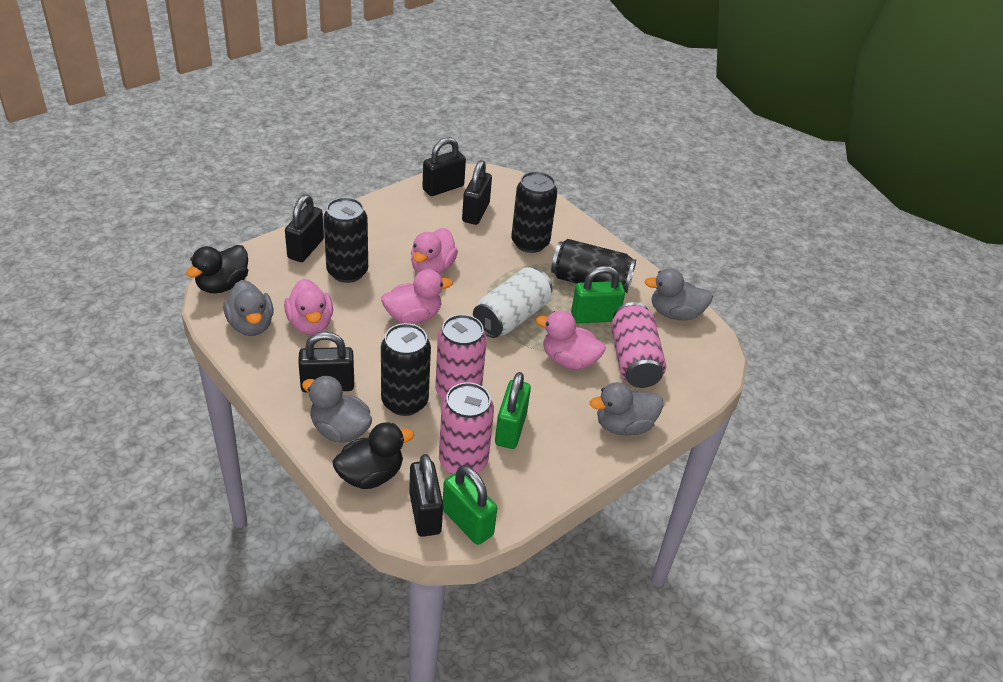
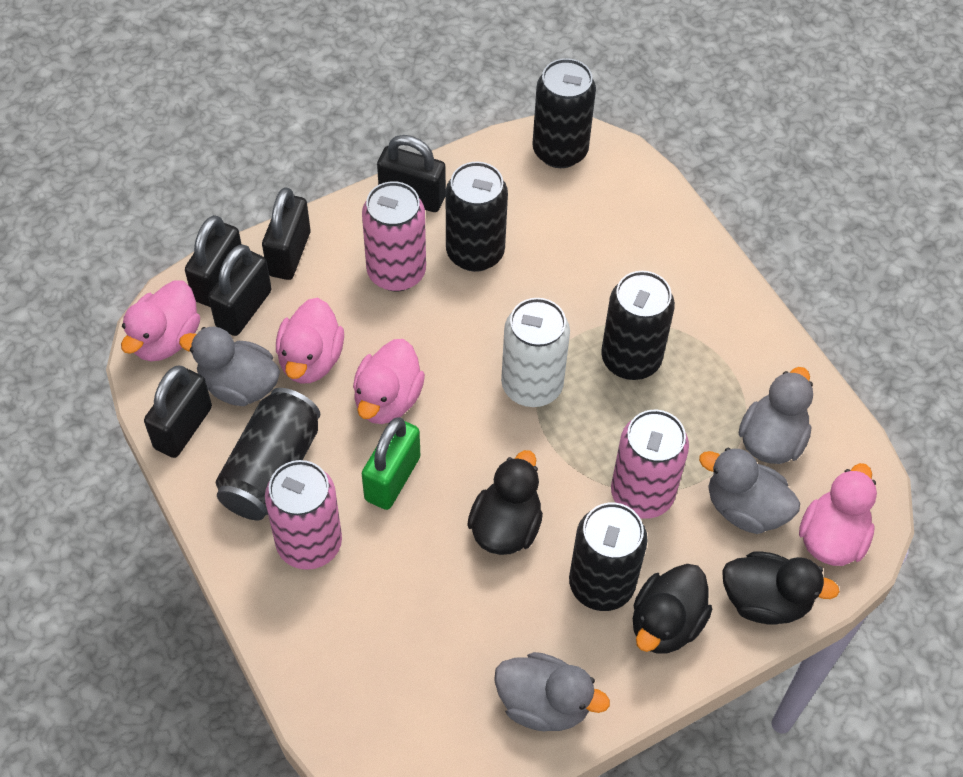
black can: 4 -> 5
black duck: 2 -> 3
green padlock: 3 -> 1

